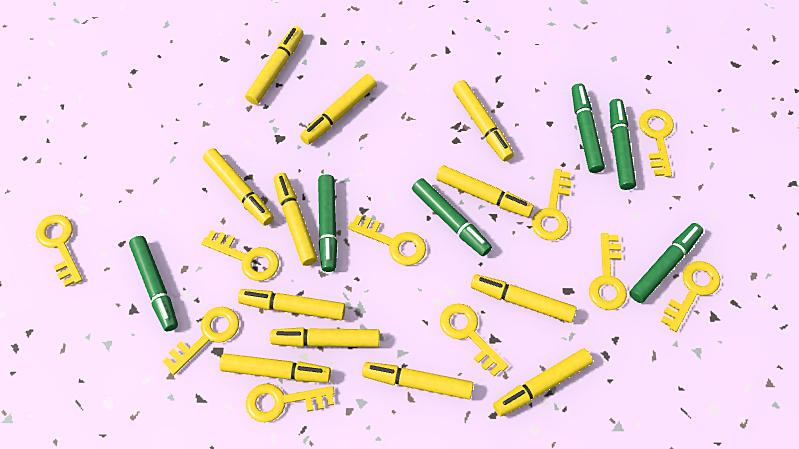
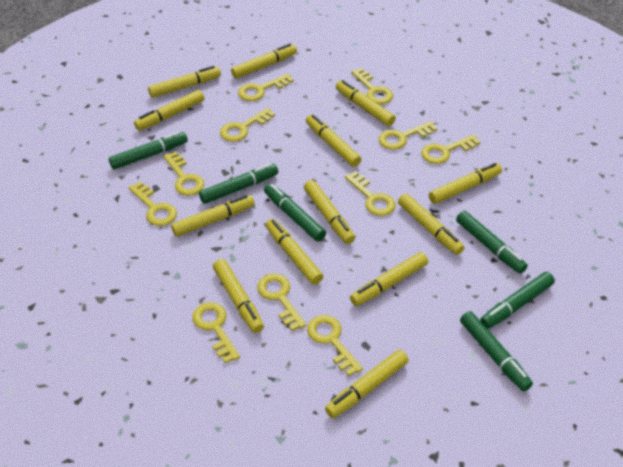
yellow key: 10 -> 11
yellow marker: 12 -> 13

